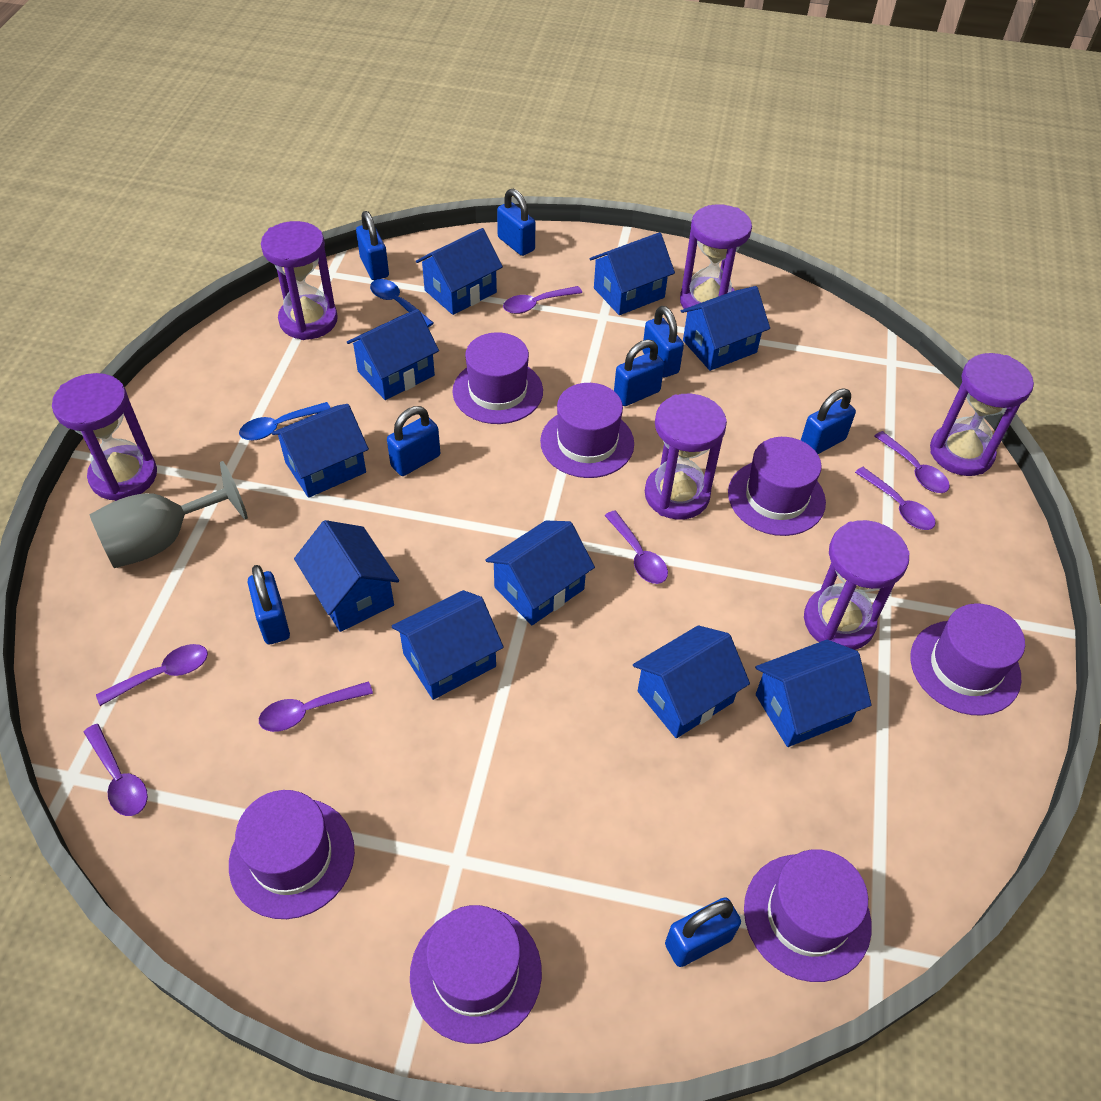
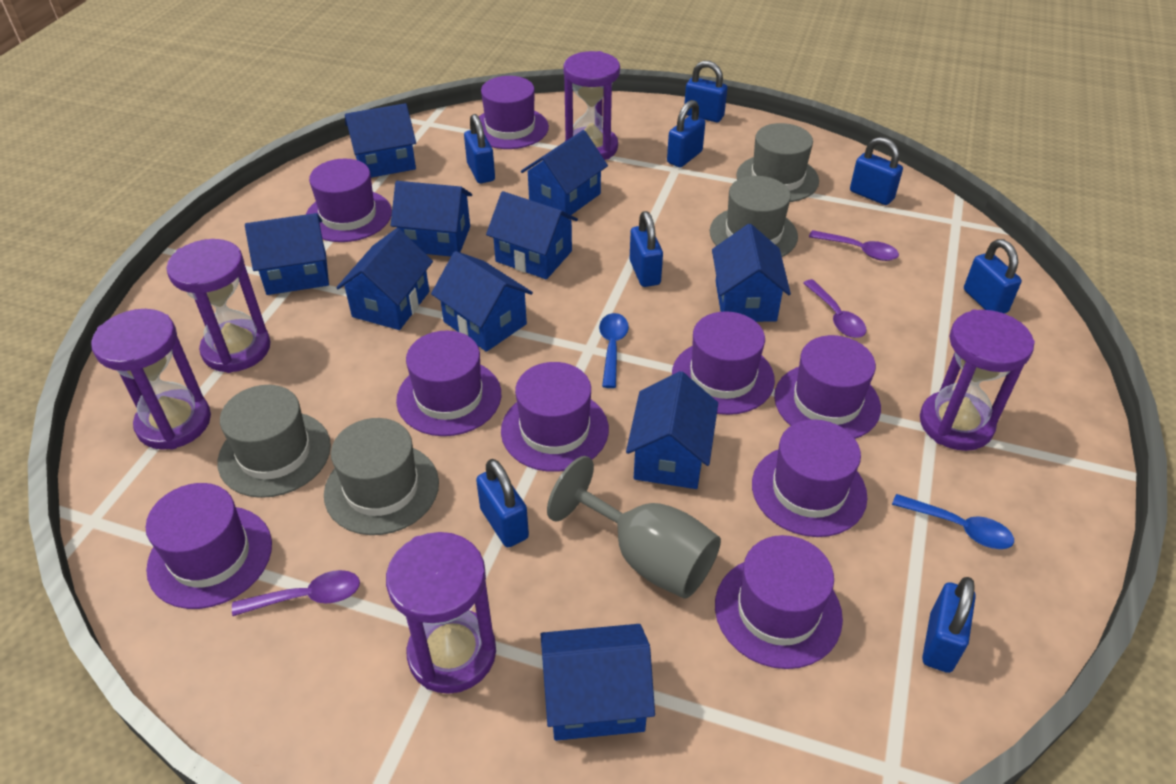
grey hat: 0 -> 4
purple hat: 7 -> 9
purple hourglass: 6 -> 5
purple spoon: 7 -> 3

